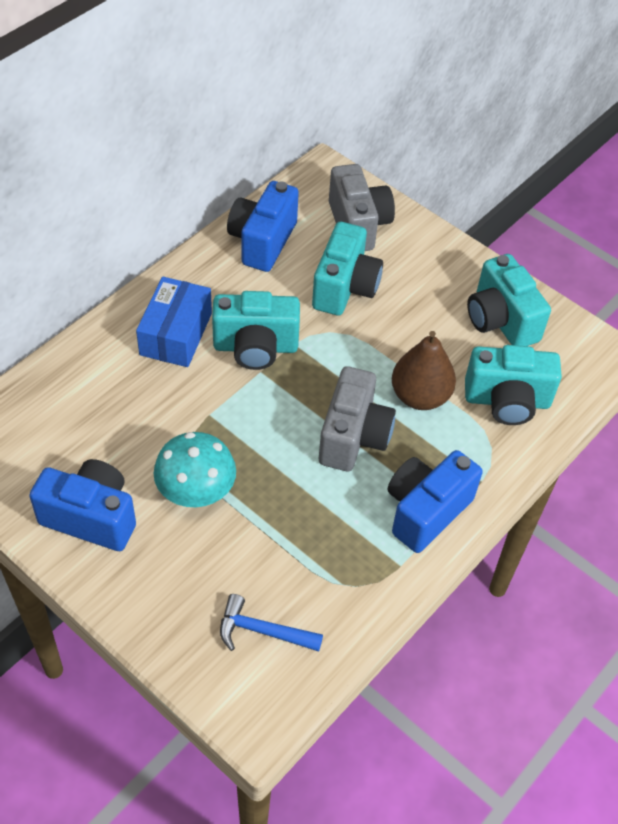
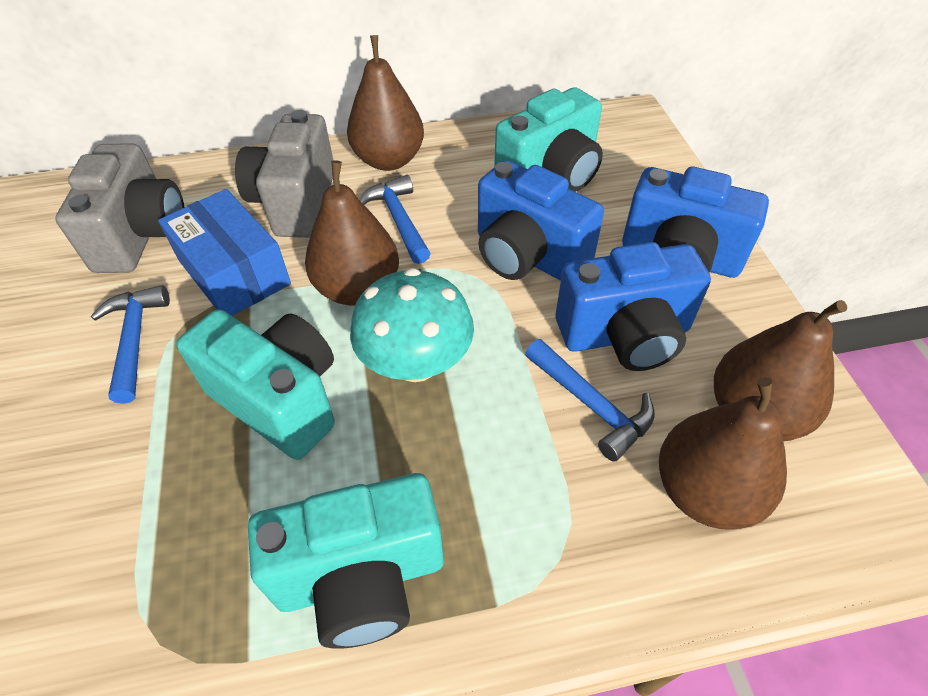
blue hammer: 1 -> 3
brown pear: 1 -> 4
turquoise camera: 4 -> 3

